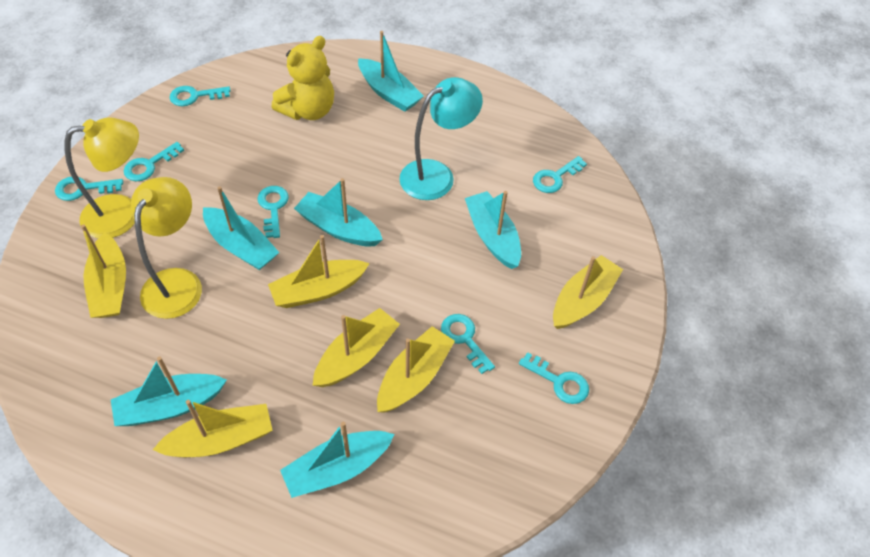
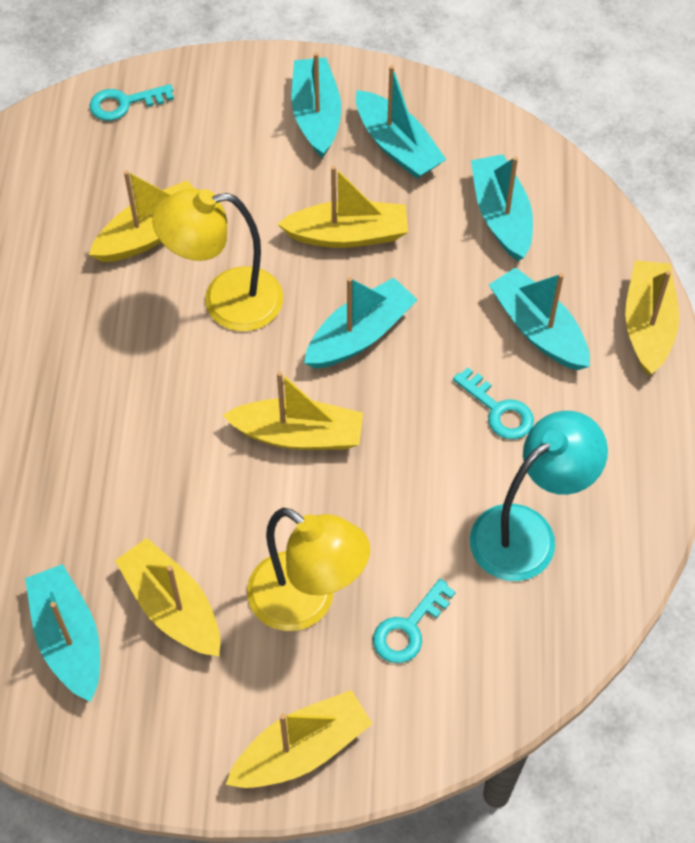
turquoise key: 7 -> 3
yellow teddy bear: 1 -> 0

